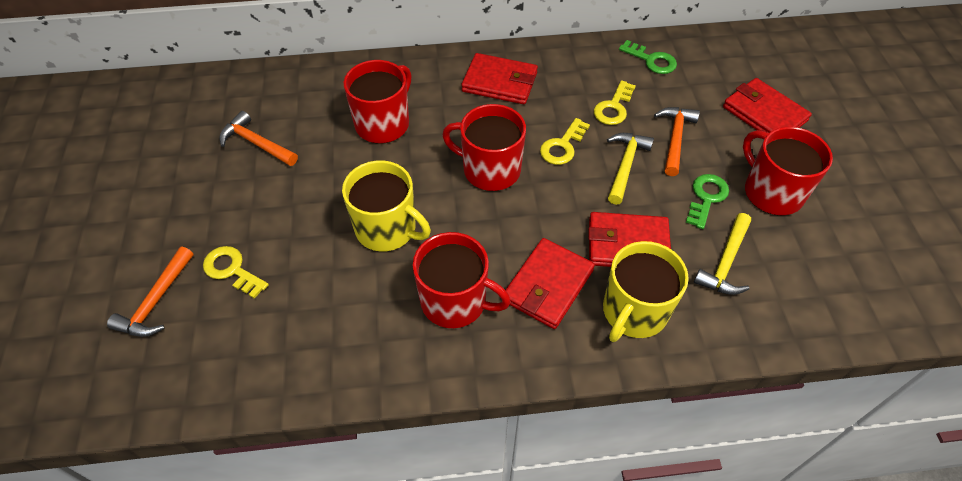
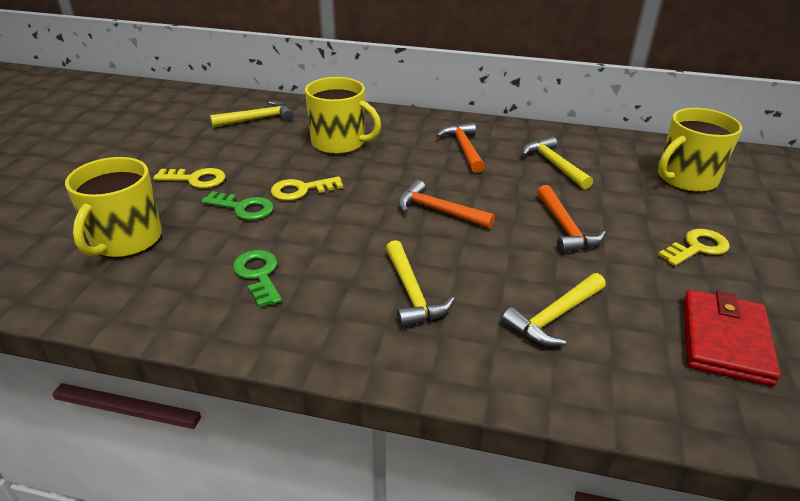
red mug: 4 -> 0
red wallet: 4 -> 1
yellow hammer: 2 -> 4
yellow mug: 2 -> 3

